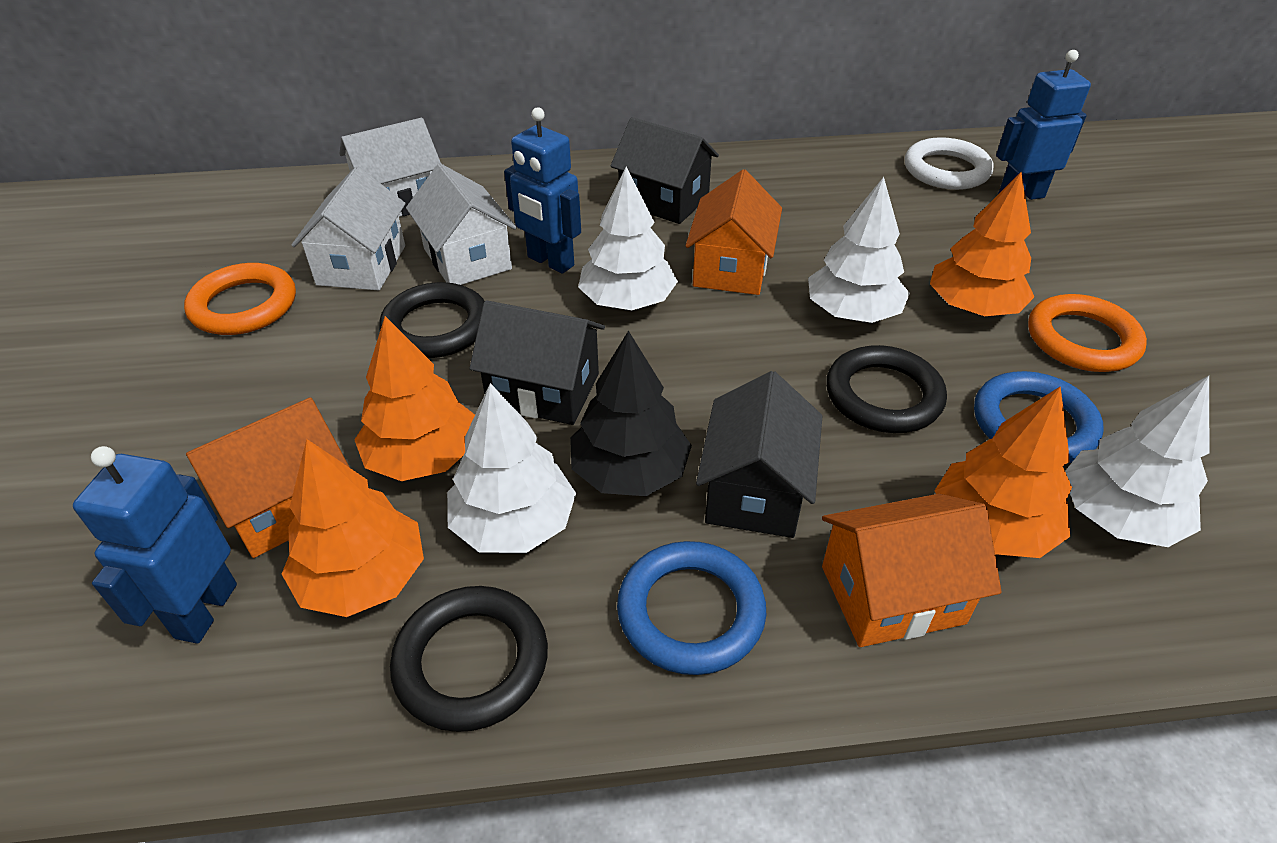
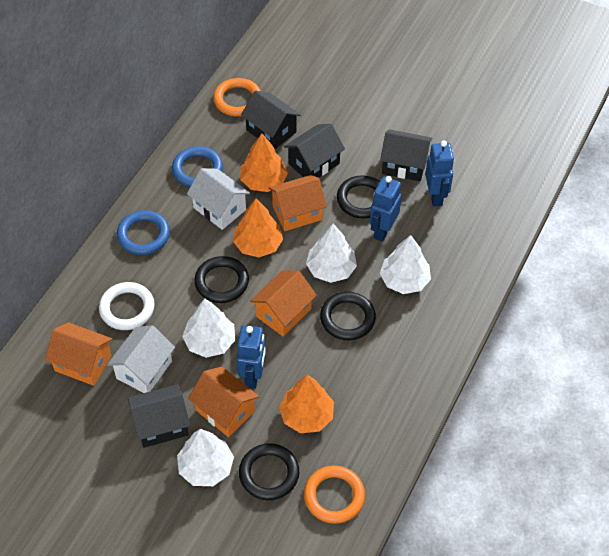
black house: 3 -> 4
black ring: 3 -> 4
black tree: 1 -> 0
orange house: 3 -> 4
orange tree: 4 -> 3
white house: 3 -> 2

